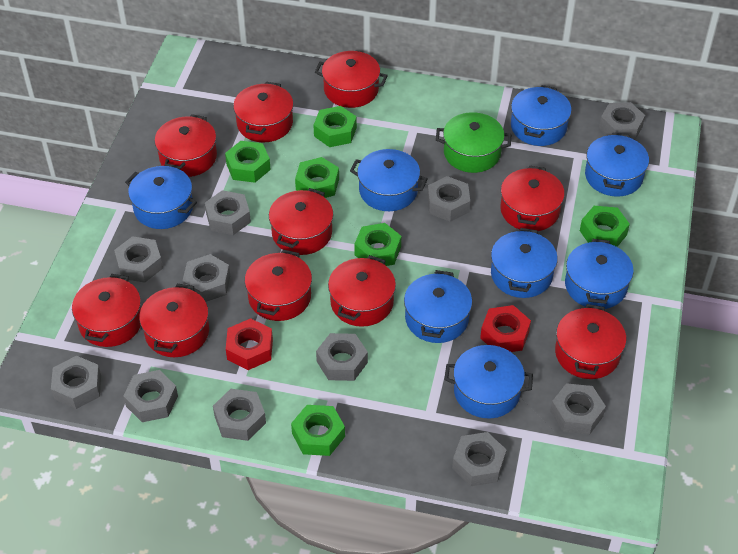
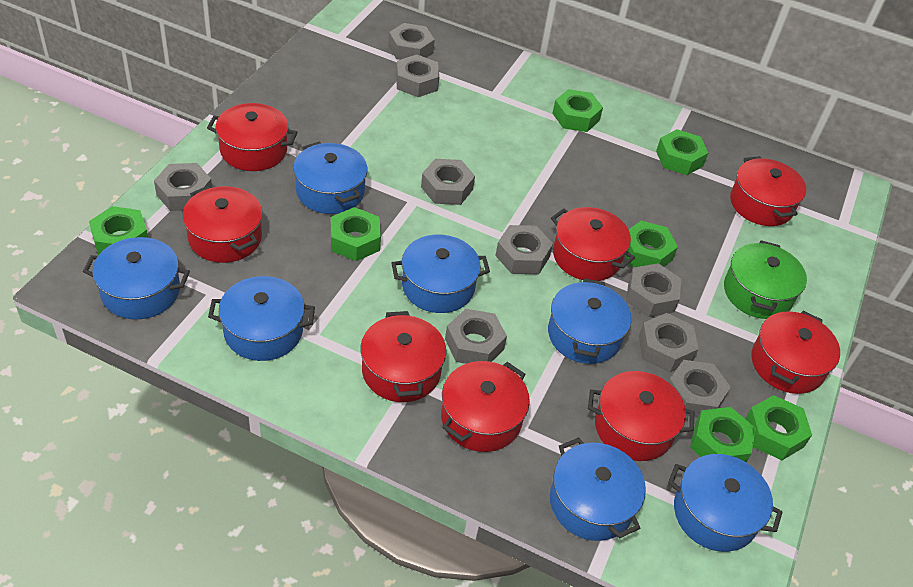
blue pot: 8 -> 7
green nut: 6 -> 7
grey nut: 11 -> 9
red nut: 2 -> 0
red pot: 10 -> 8

